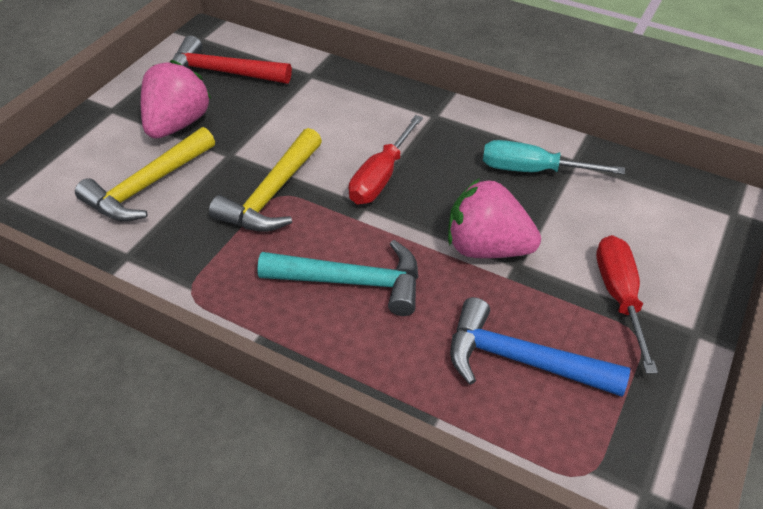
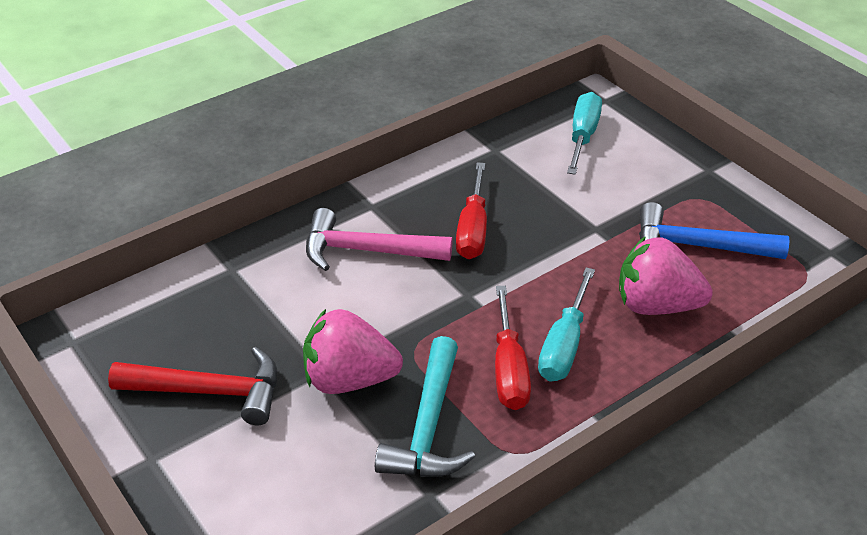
pink hammer: 0 -> 1
turquoise screwdriver: 1 -> 2
yellow hammer: 2 -> 0

